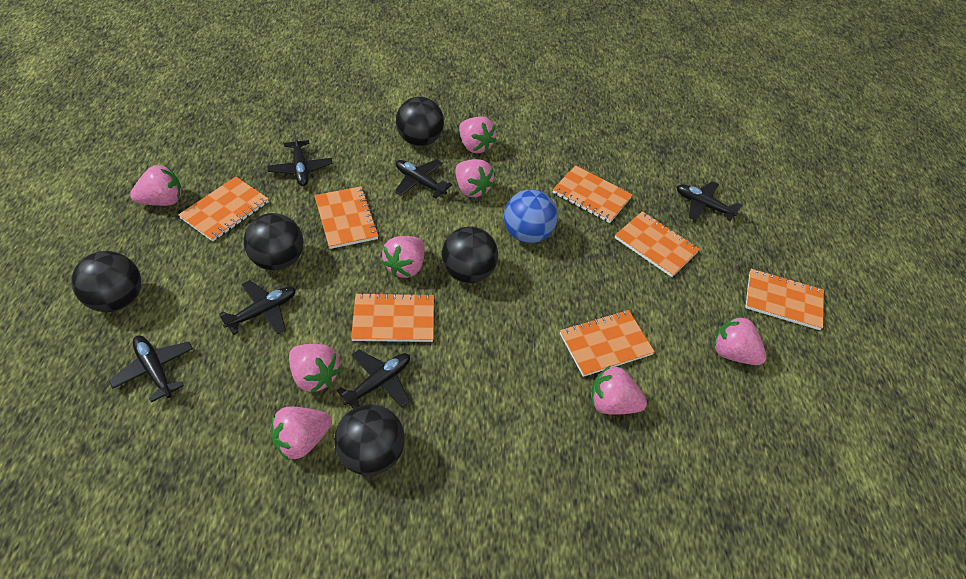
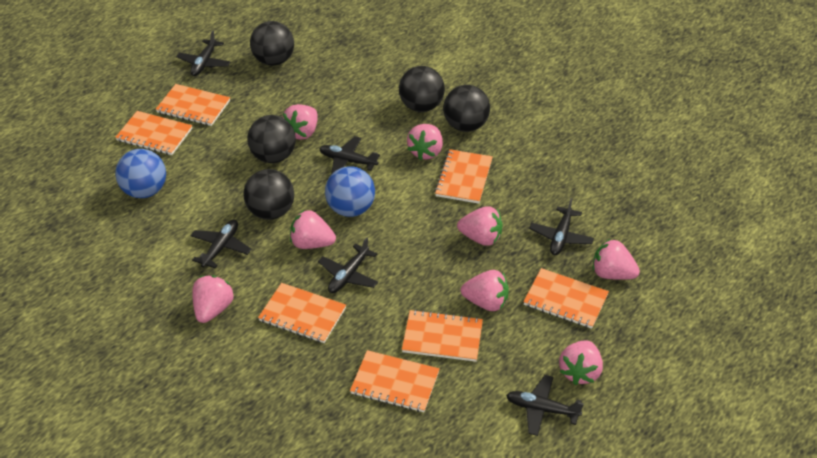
blue ball: 1 -> 2

